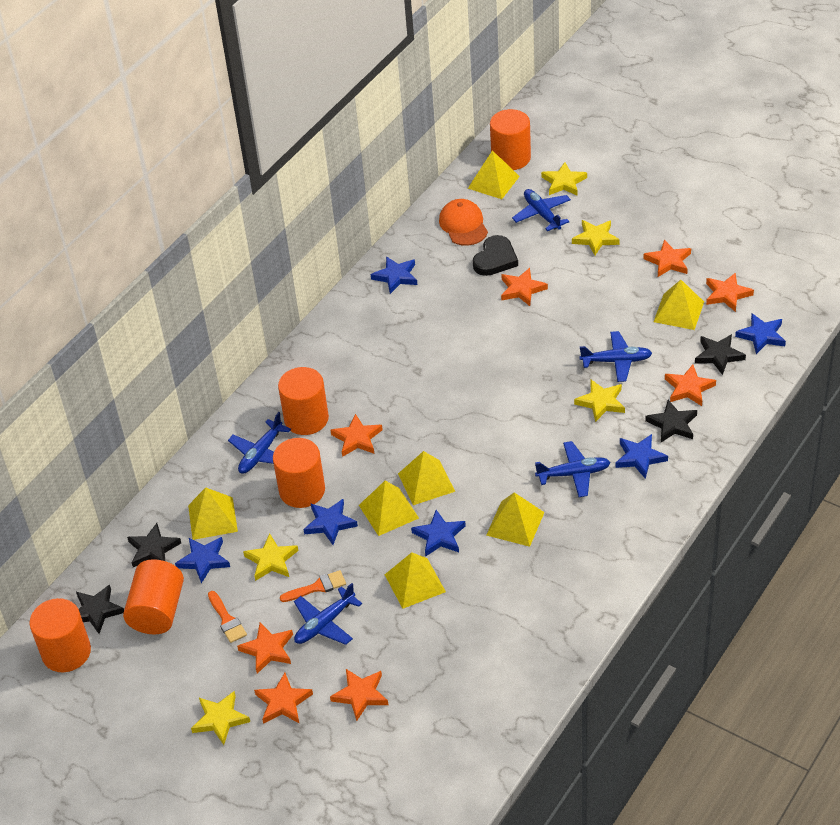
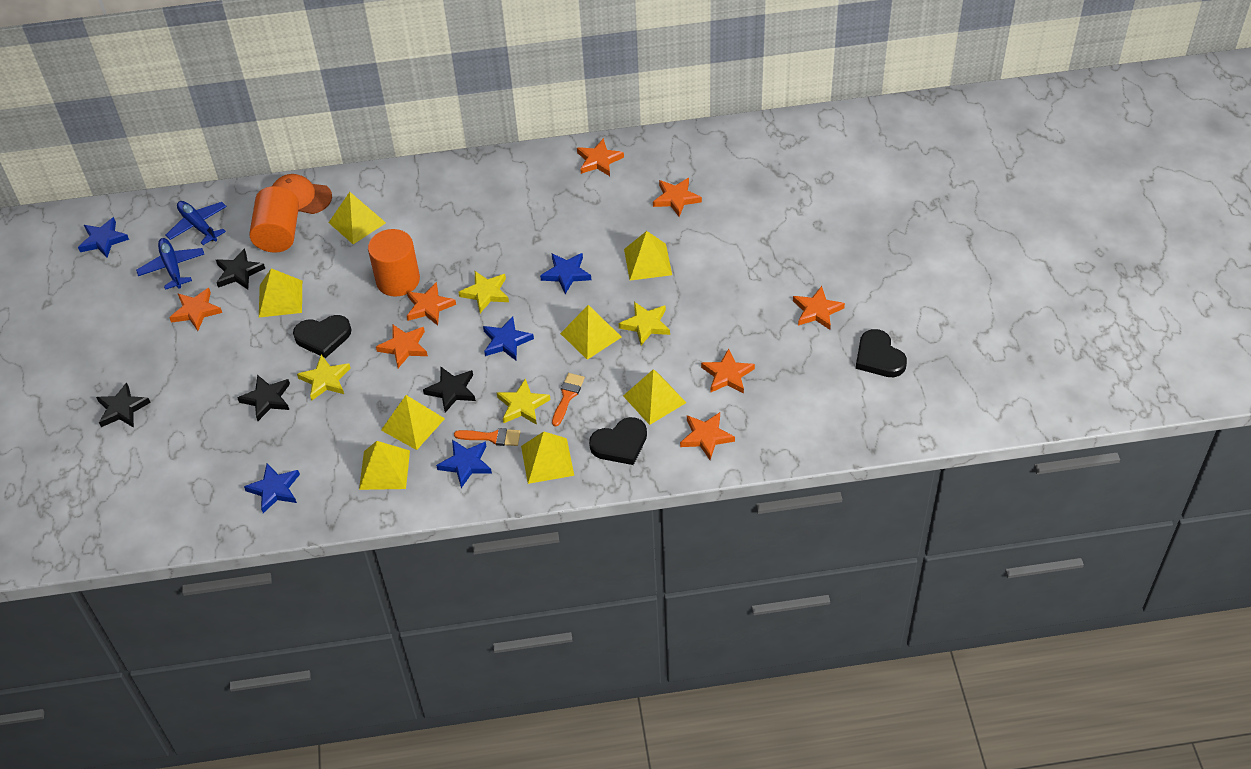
black heart: 1 -> 3
blue plane: 5 -> 2
blue star: 6 -> 5
orange cylinder: 5 -> 2
yellow pyramid: 7 -> 8
yellow star: 5 -> 4

